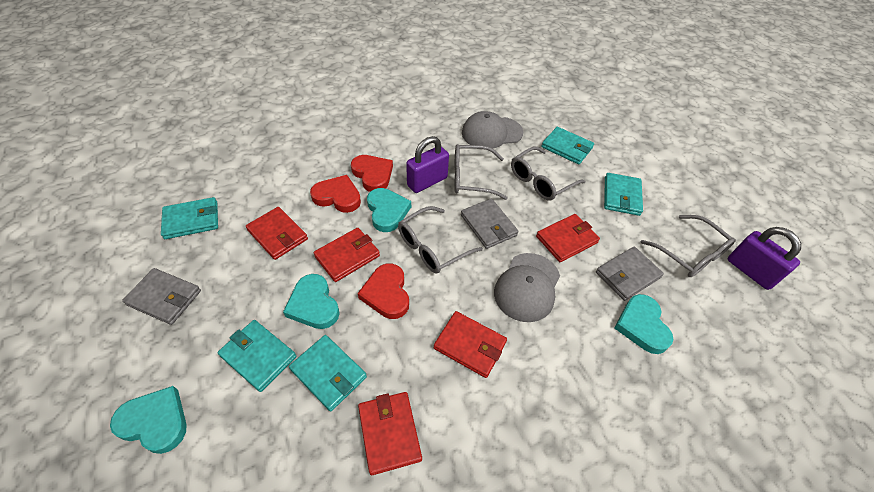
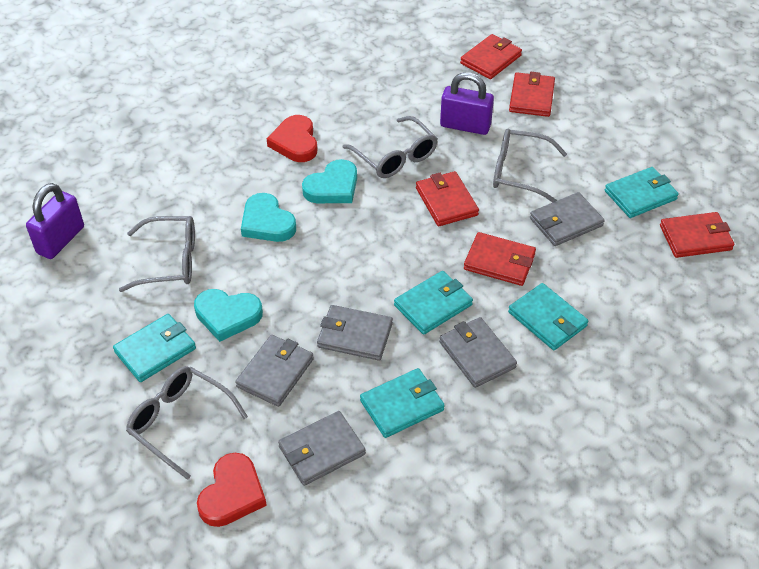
grey cap: 2 -> 0
grey wallet: 3 -> 5
red heart: 3 -> 2
turquoise heart: 4 -> 3

